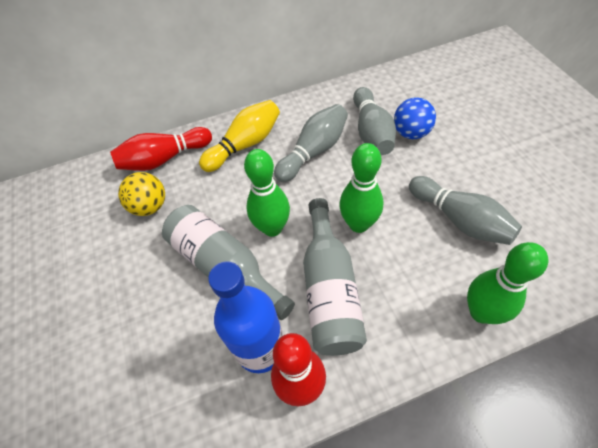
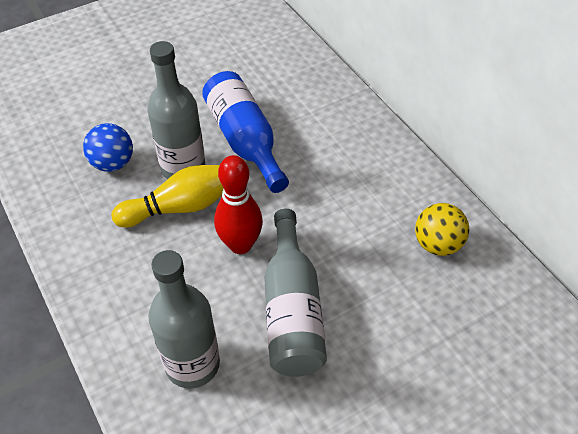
green bowling pin: 3 -> 0
grey bottle: 2 -> 3
grey bowling pin: 3 -> 0
red bowling pin: 2 -> 1

